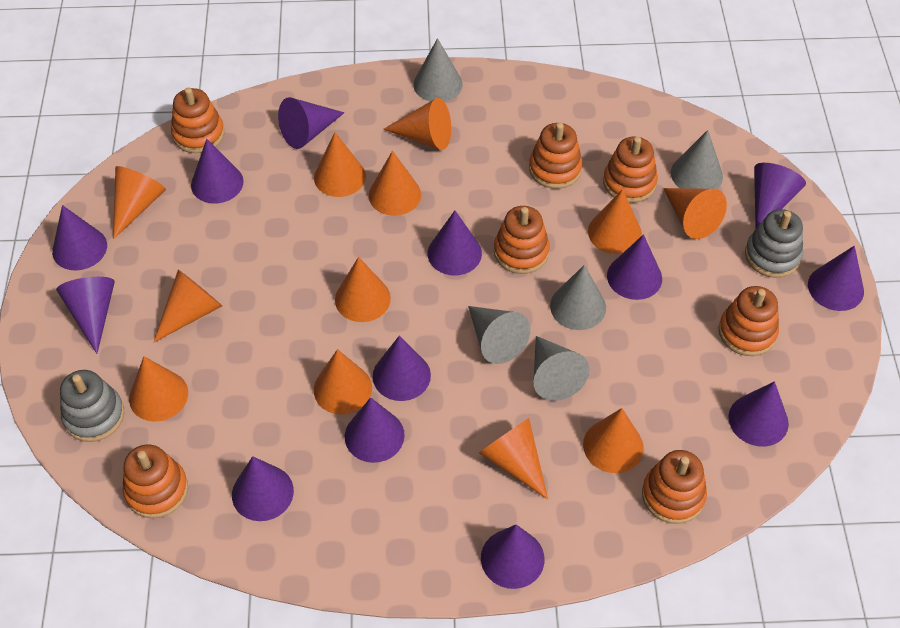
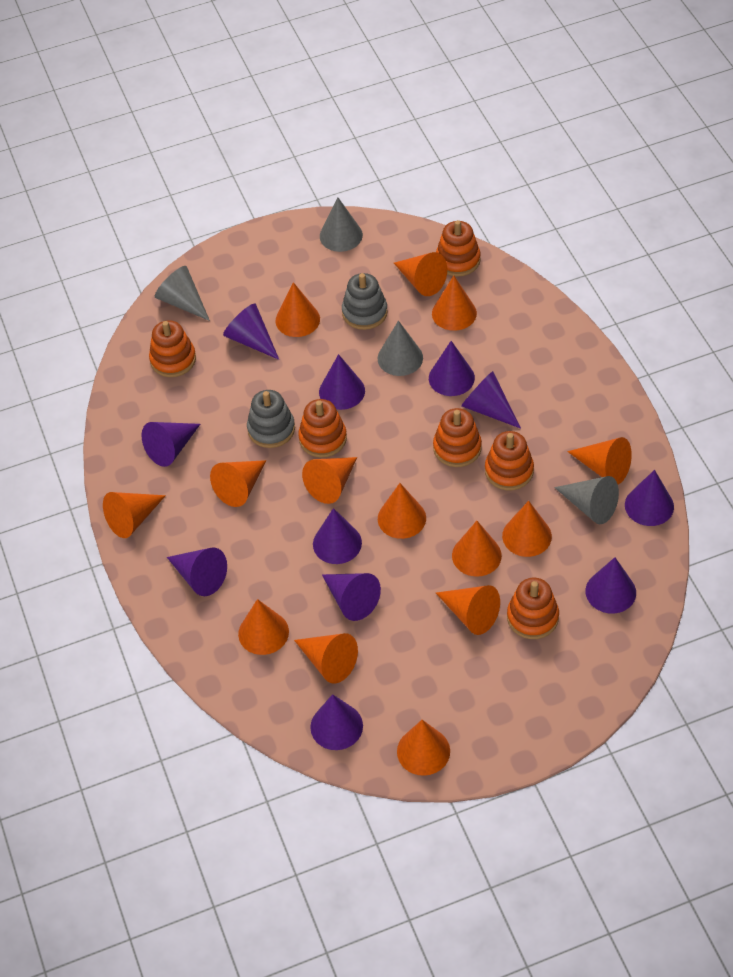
grey cone: 5 -> 4
orange cone: 12 -> 14
orange stacking toy: 7 -> 6
purple cone: 13 -> 11

